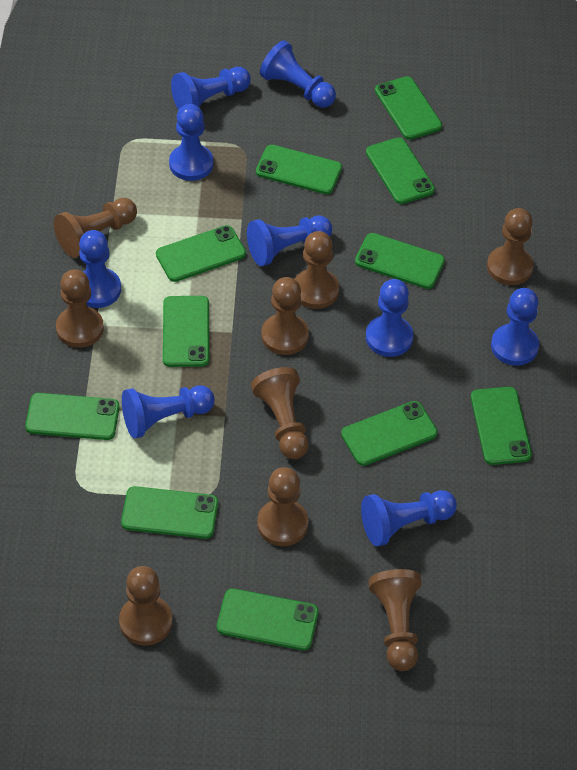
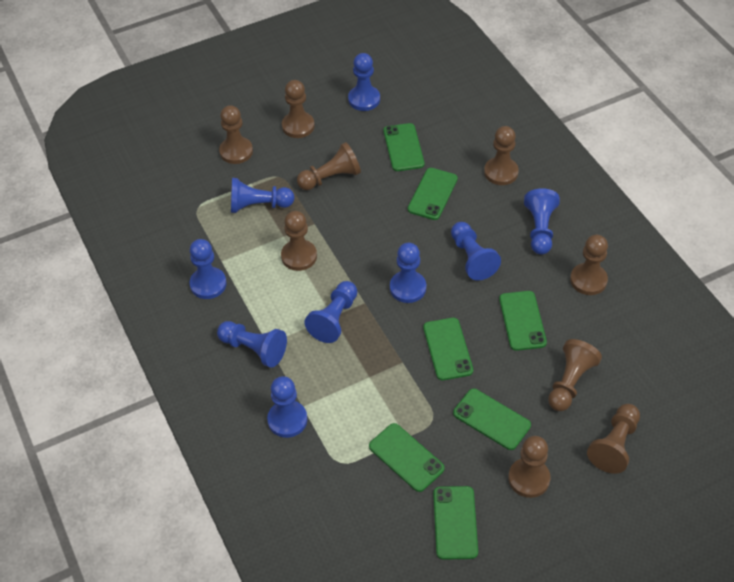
green phone: 11 -> 7

